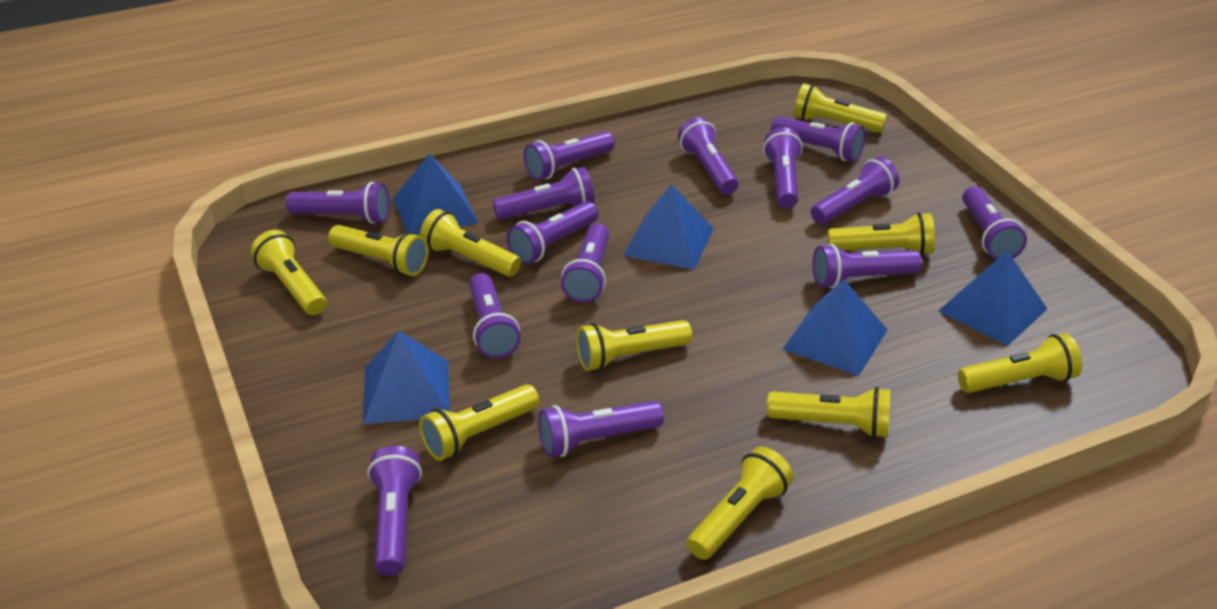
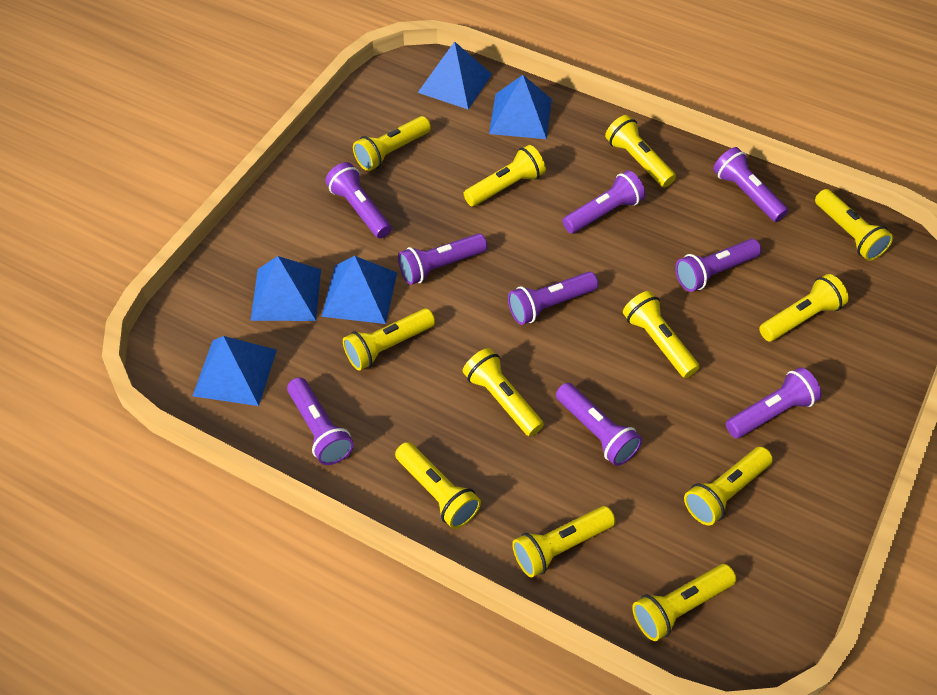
purple flashlight: 14 -> 9
yellow flashlight: 10 -> 12

